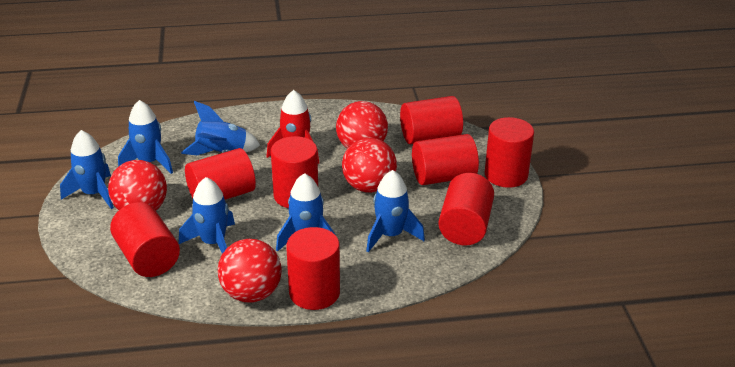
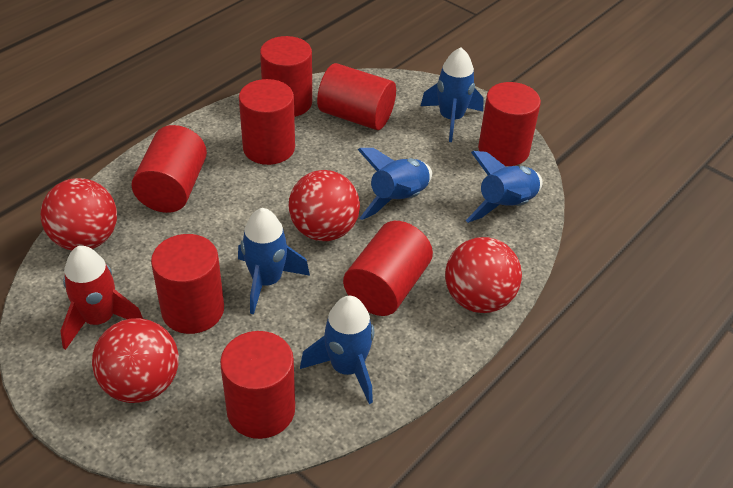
blue rocket: 6 -> 5

